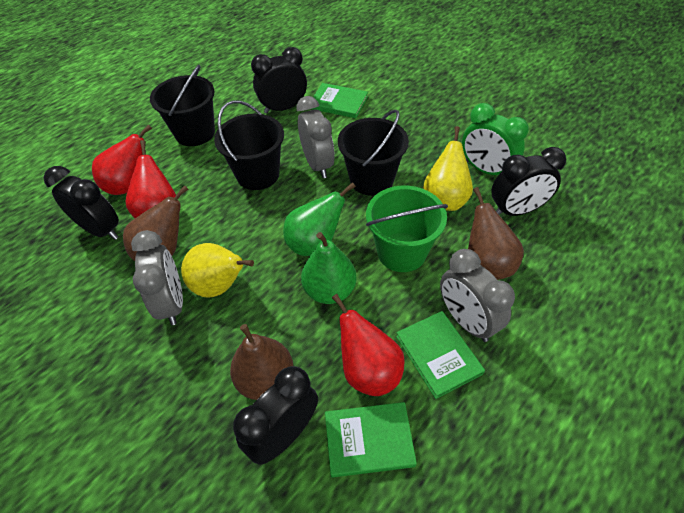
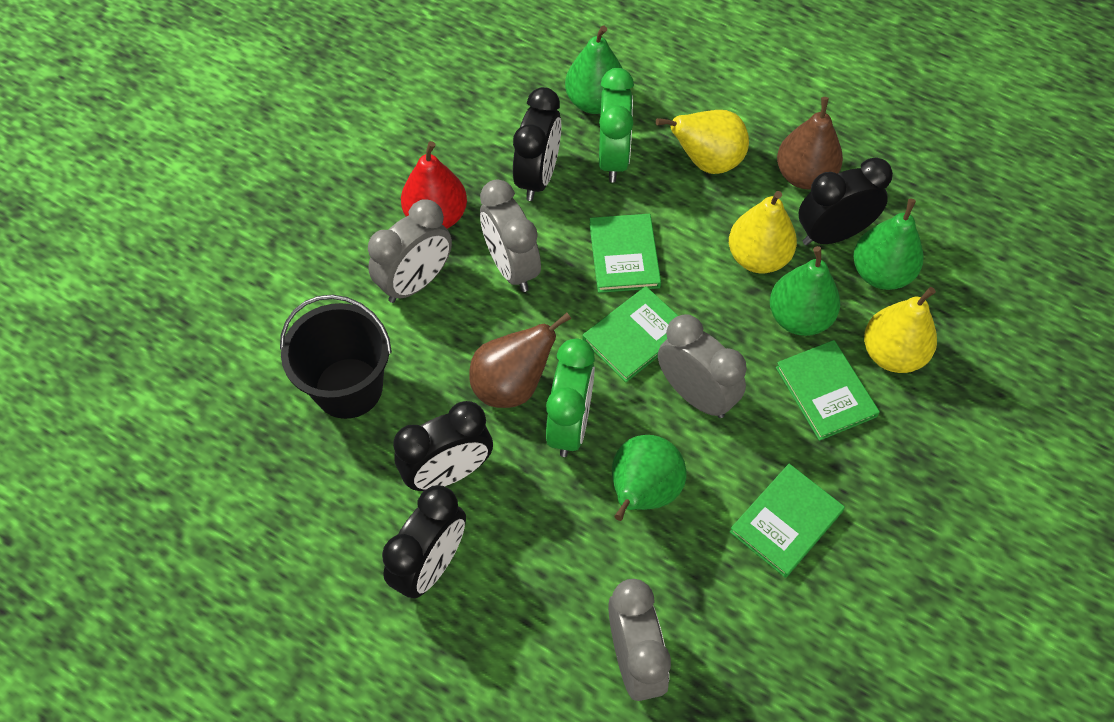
black bucket: 3 -> 1
brown pear: 3 -> 2
green book: 3 -> 4
green bucket: 1 -> 0
green clock: 1 -> 2
green pear: 2 -> 4
grey clock: 3 -> 4
red pear: 3 -> 1
yellow pear: 2 -> 3

